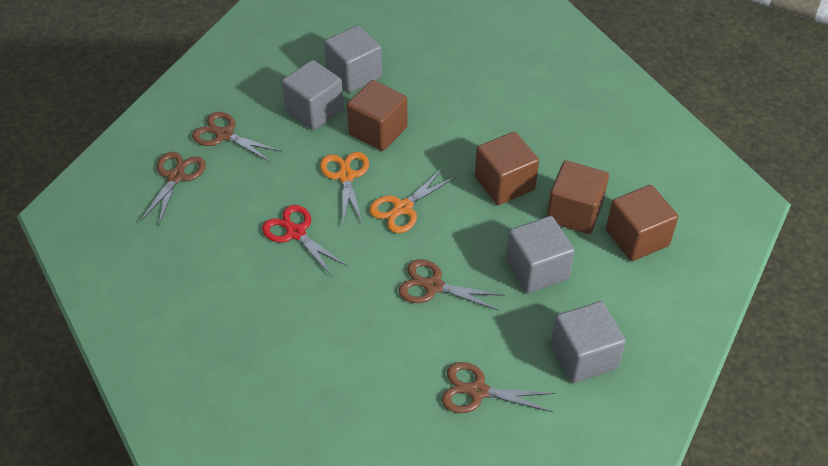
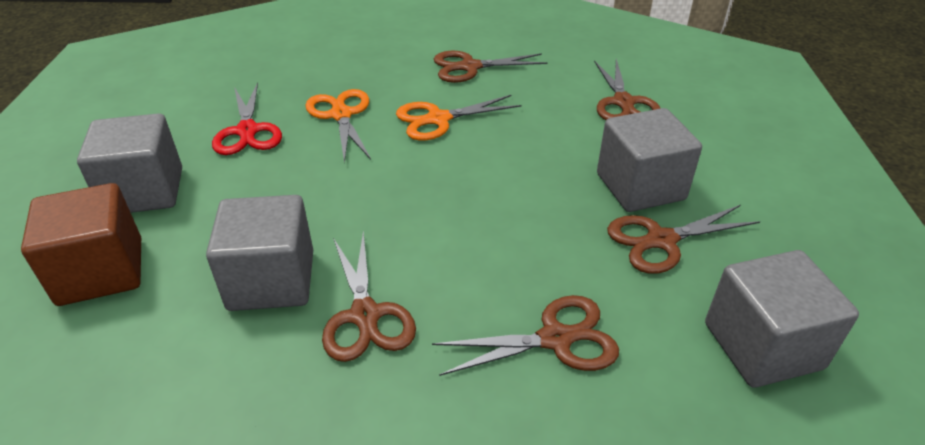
brown cube: 4 -> 1
brown scissors: 4 -> 5

